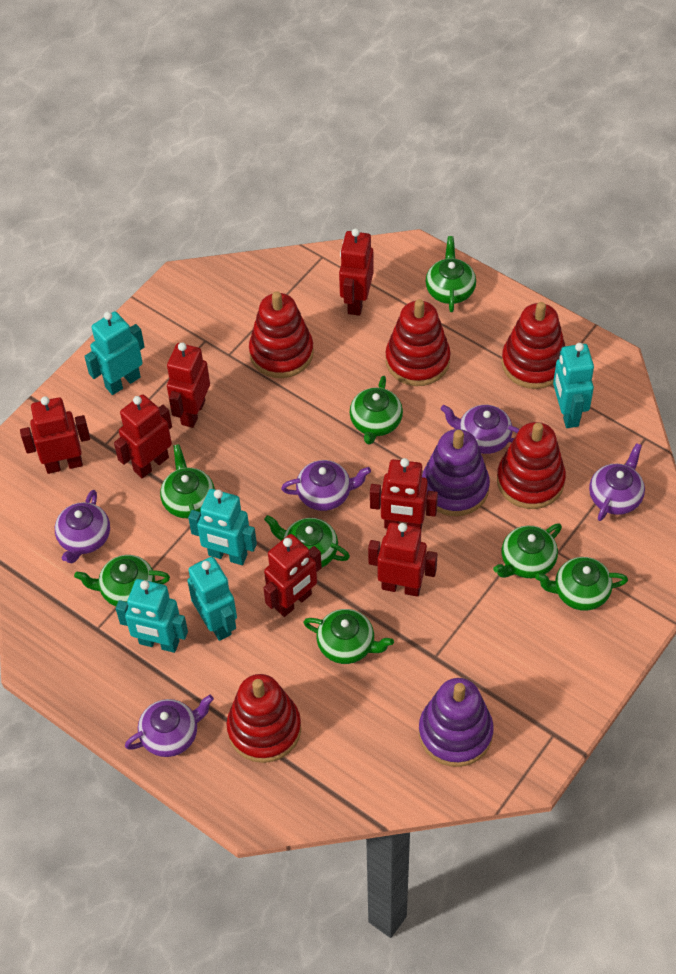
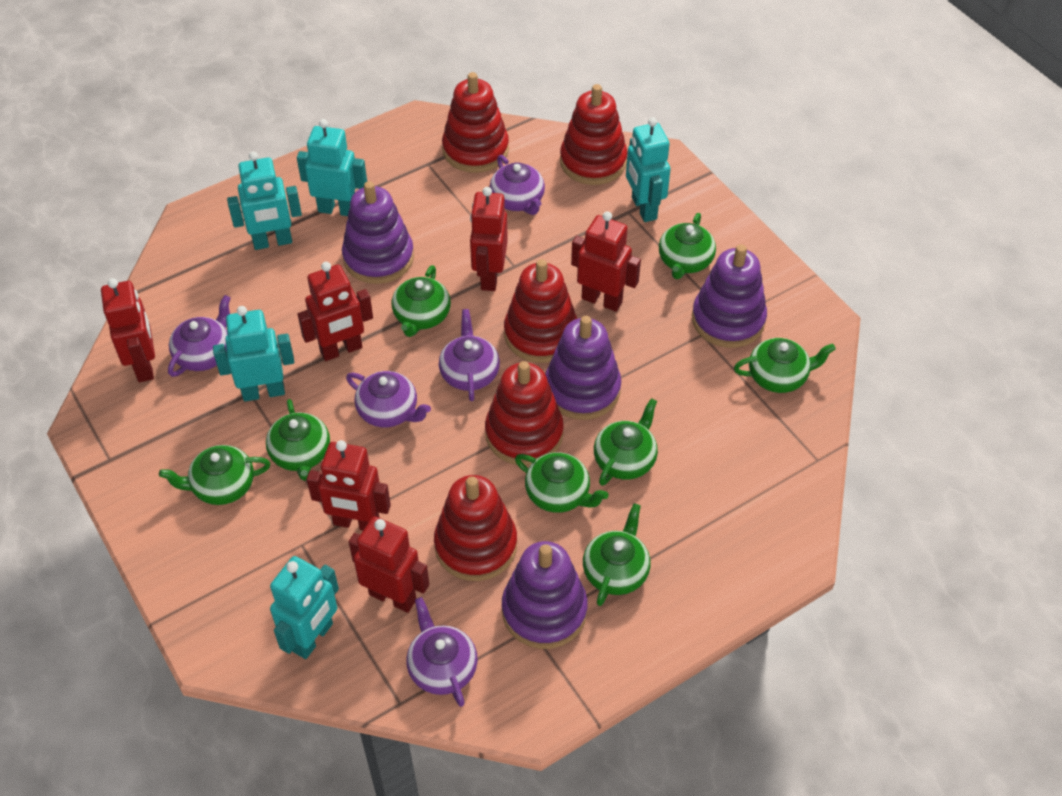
purple stacking toy: 2 -> 4
red robot: 7 -> 6

